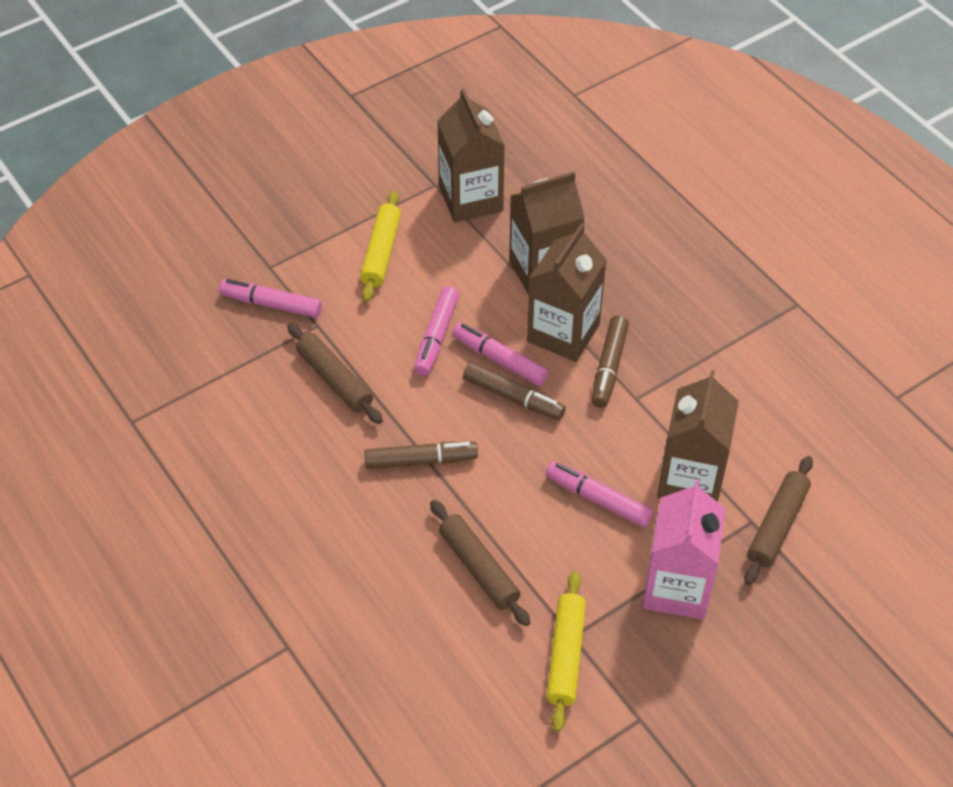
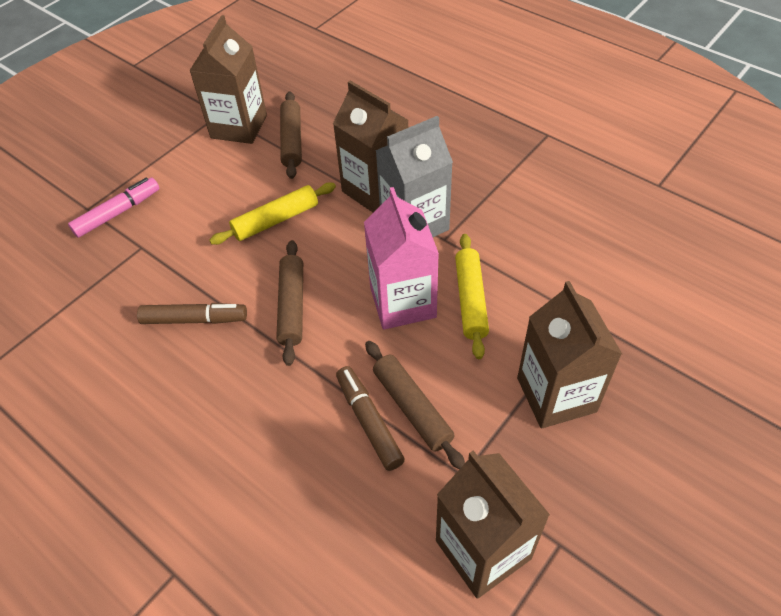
brown marker: 3 -> 2
grey carton: 0 -> 1
pink marker: 4 -> 1

